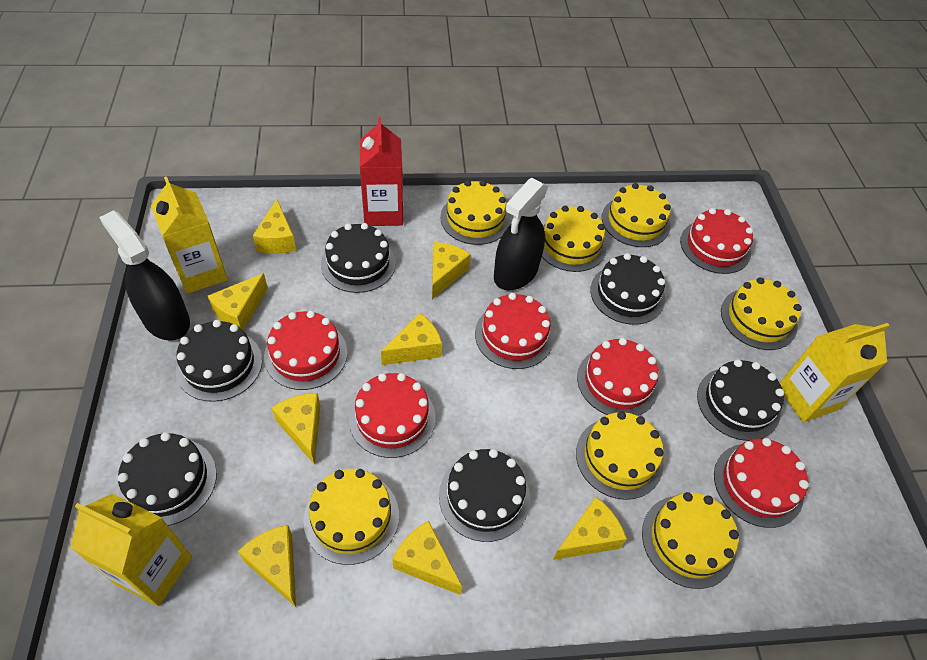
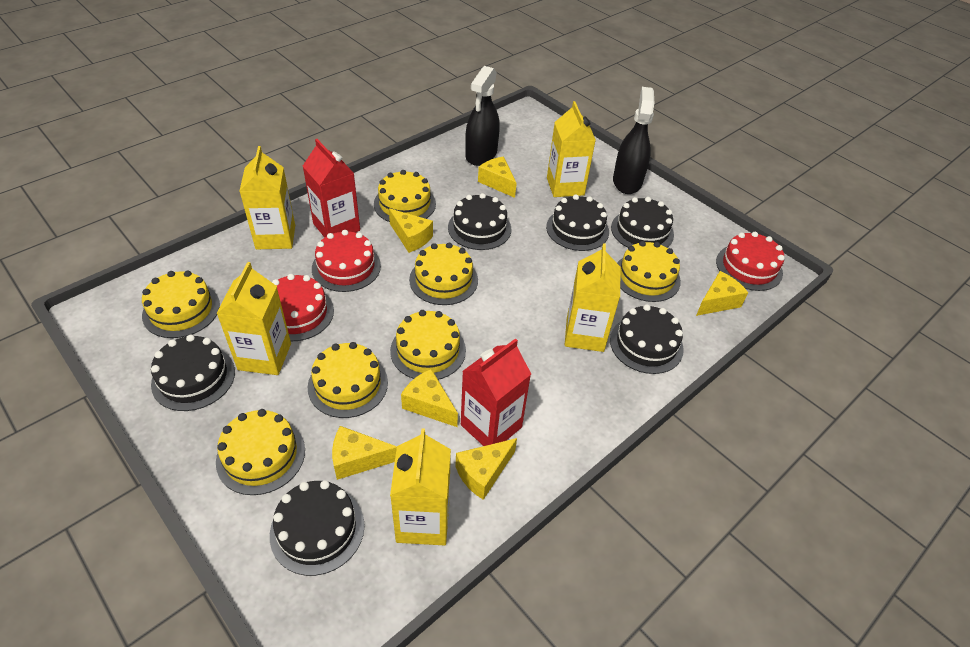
red cake: 6 -> 3
red carton: 1 -> 2
yellow carton: 3 -> 5
yellow cheese: 8 -> 6

